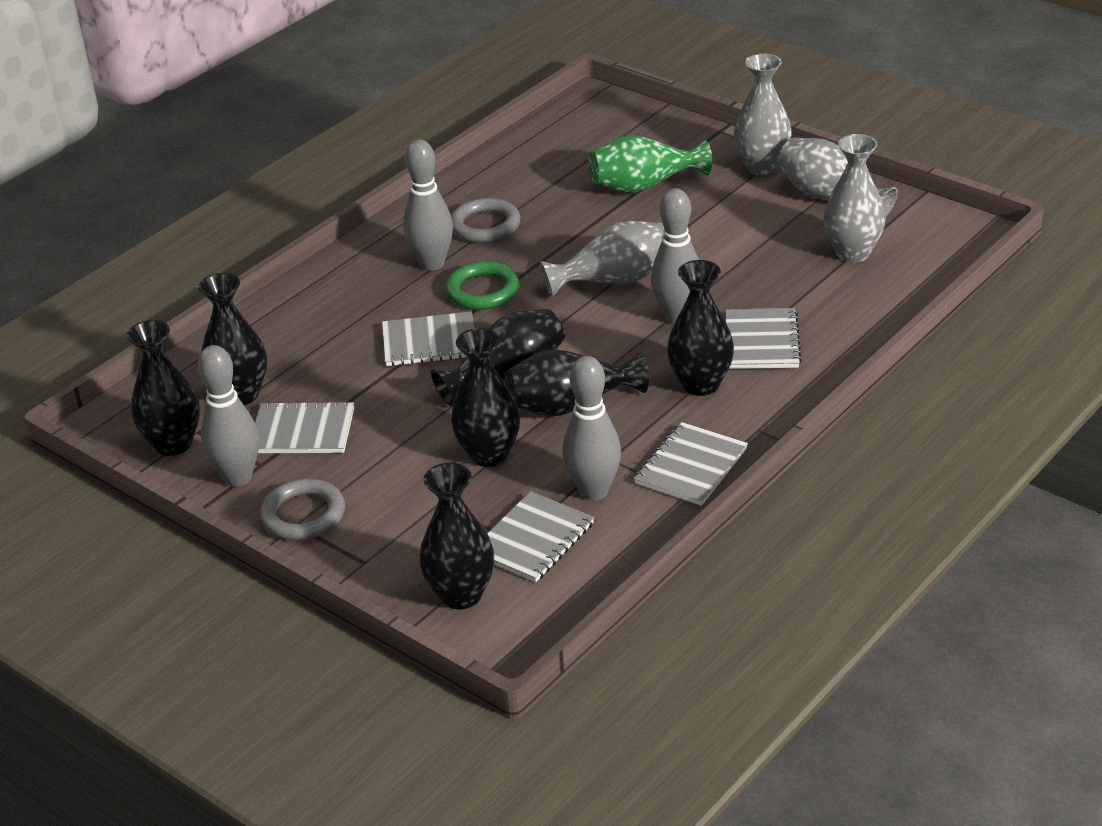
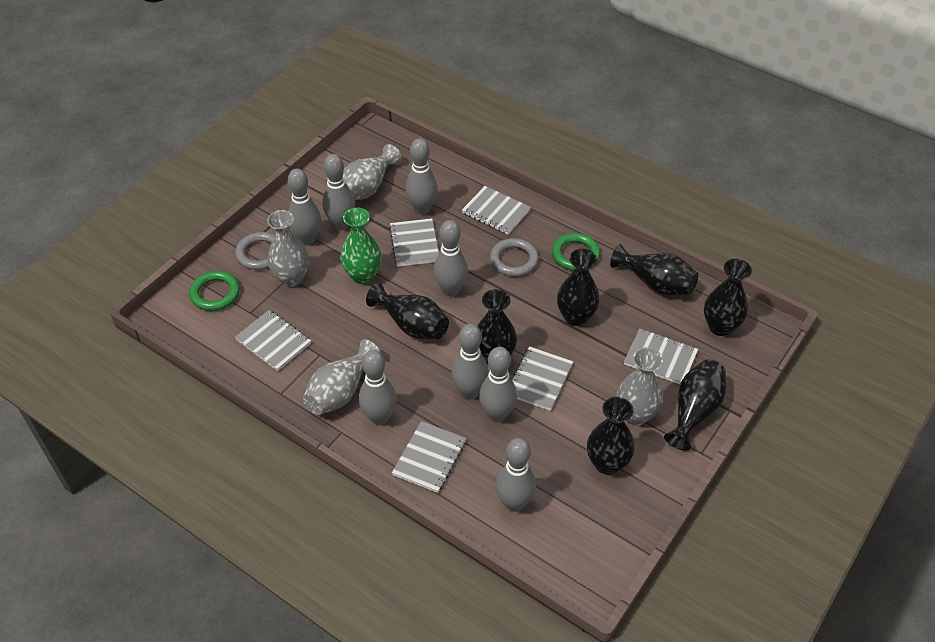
green ring: 1 -> 2
grey bowling pin: 4 -> 8
grey notebook: 5 -> 6

